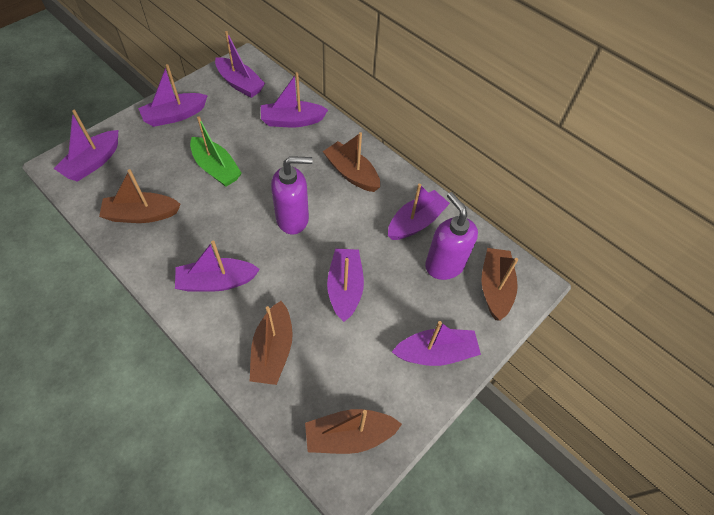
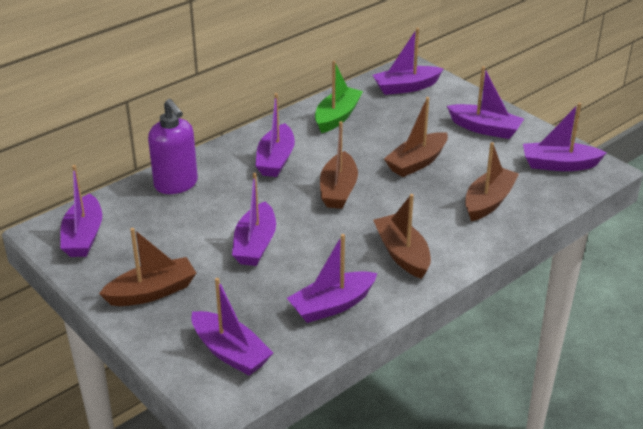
purple soap dispenser: 2 -> 1

